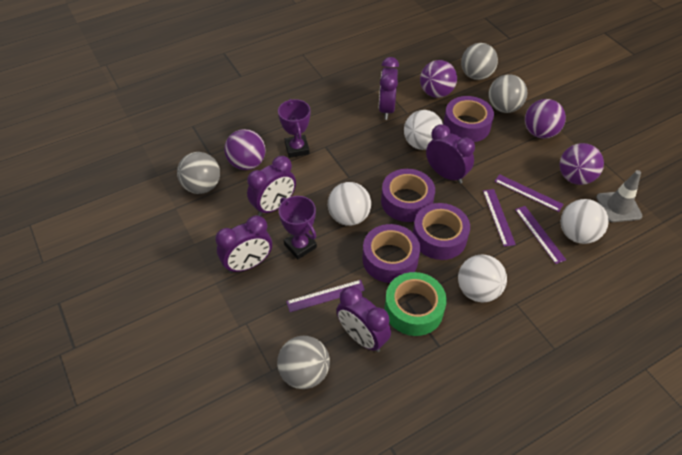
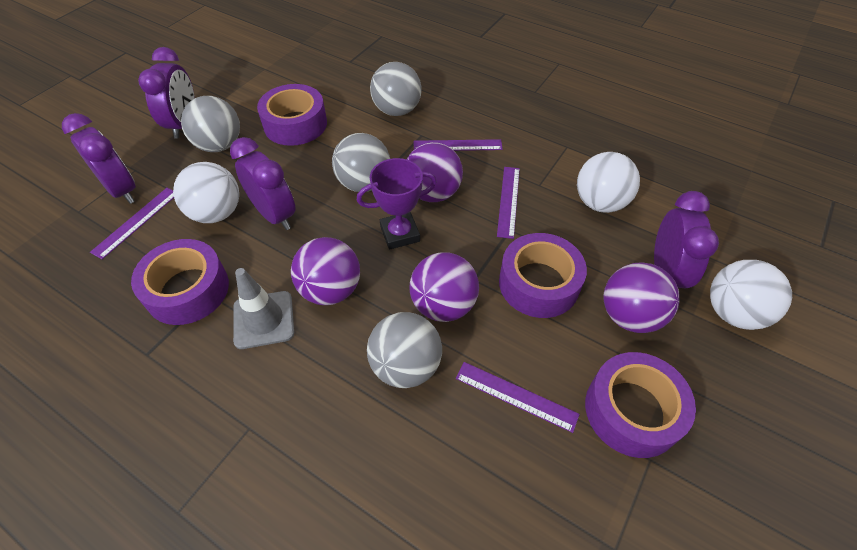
green tape: 1 -> 0
purple clock: 5 -> 4
purple trophy: 2 -> 1
white ball: 4 -> 3

